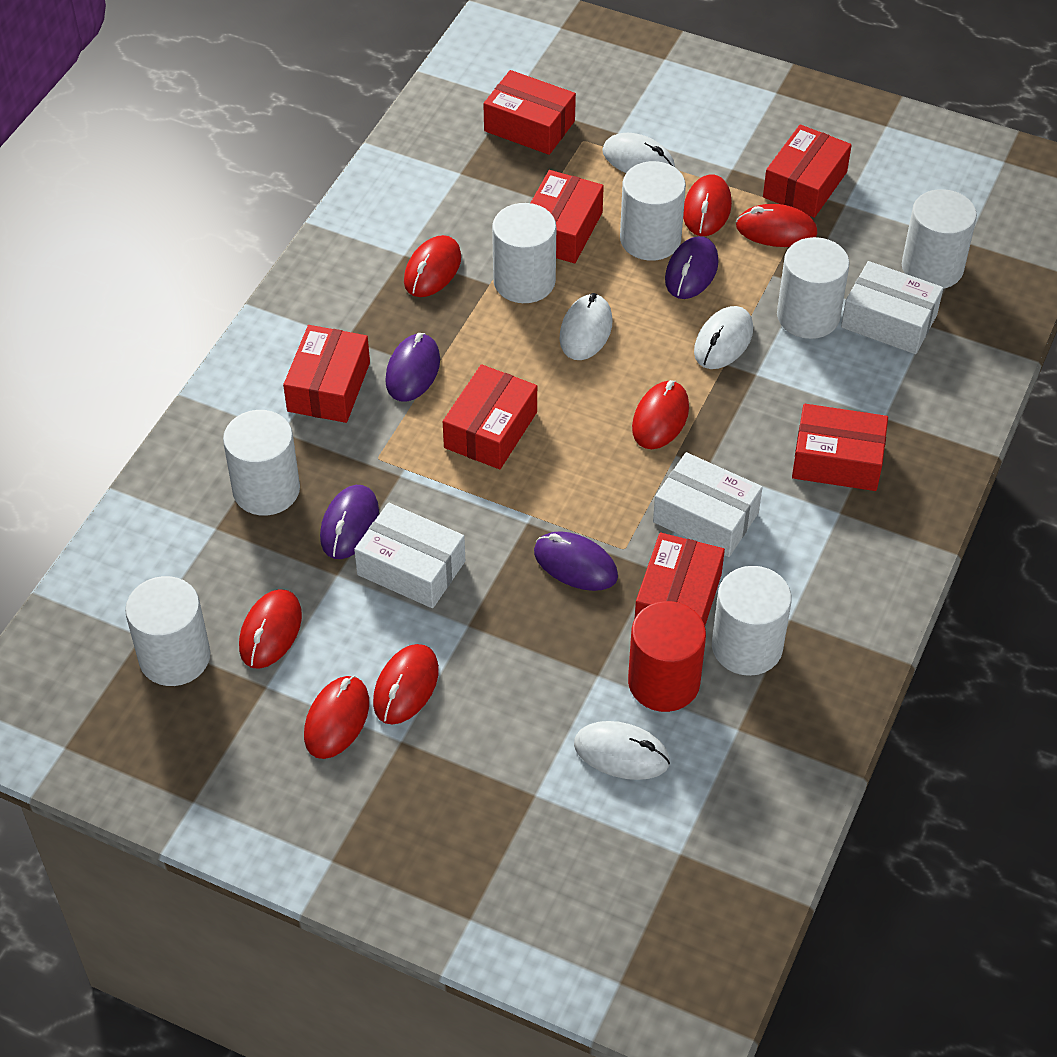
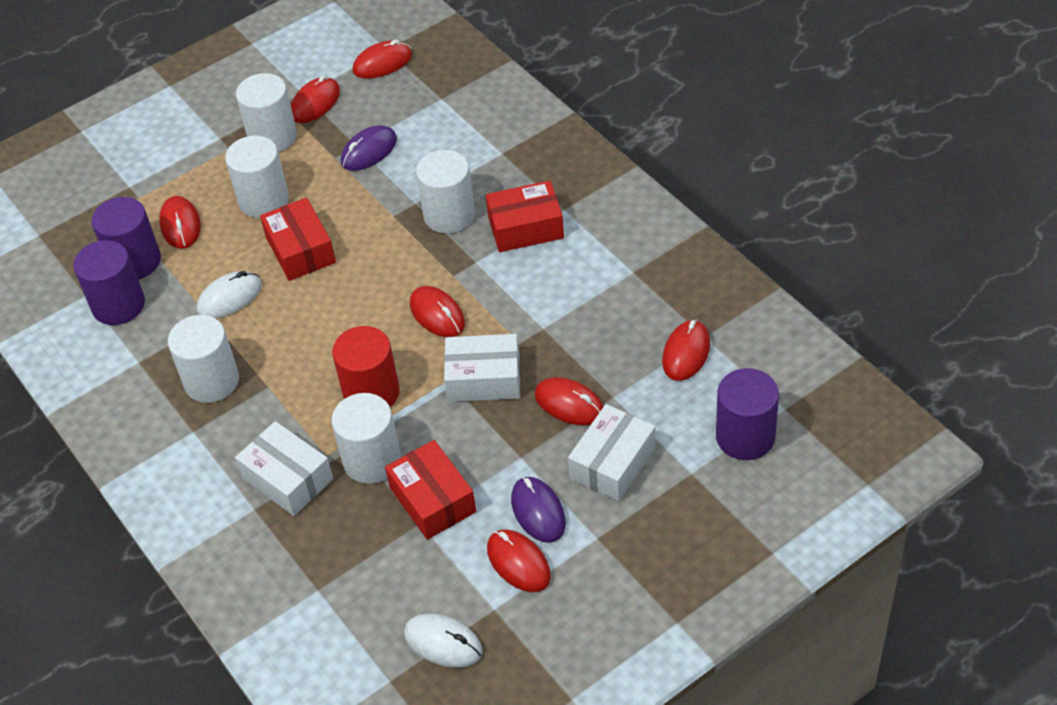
purple cylinder: 0 -> 3
purple mouse: 4 -> 2
red box: 7 -> 3
white cylinder: 7 -> 5
white mouse: 4 -> 2

